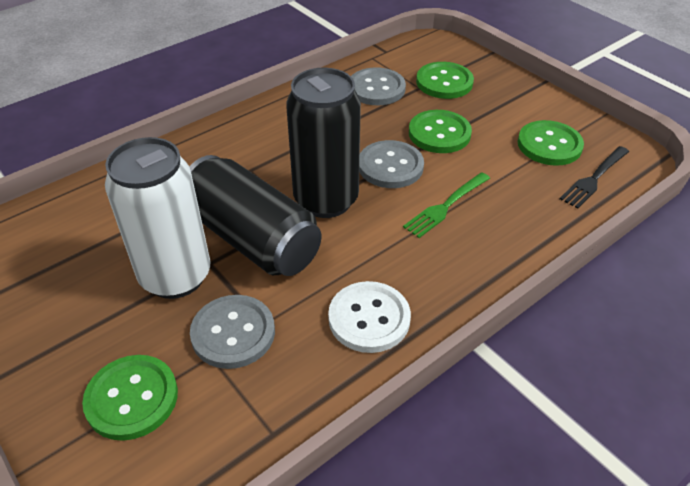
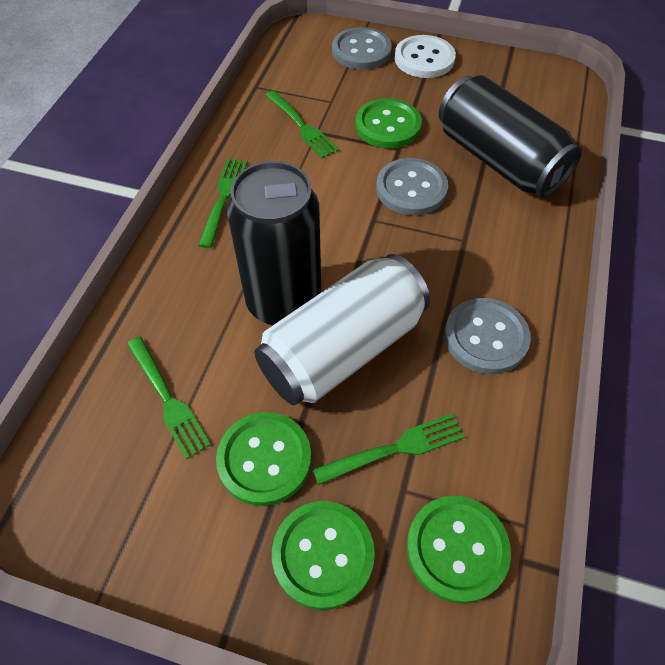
black fork: 1 -> 0
green fork: 1 -> 4

